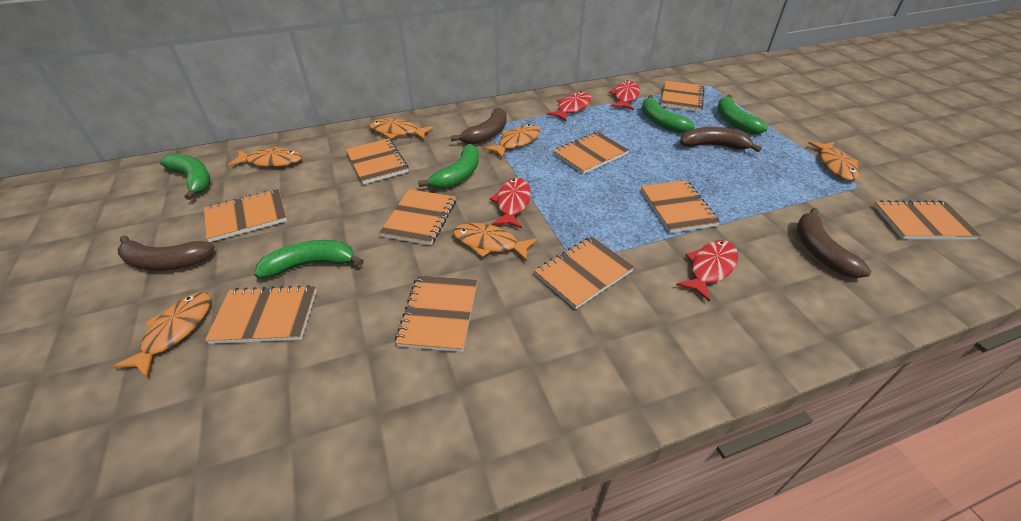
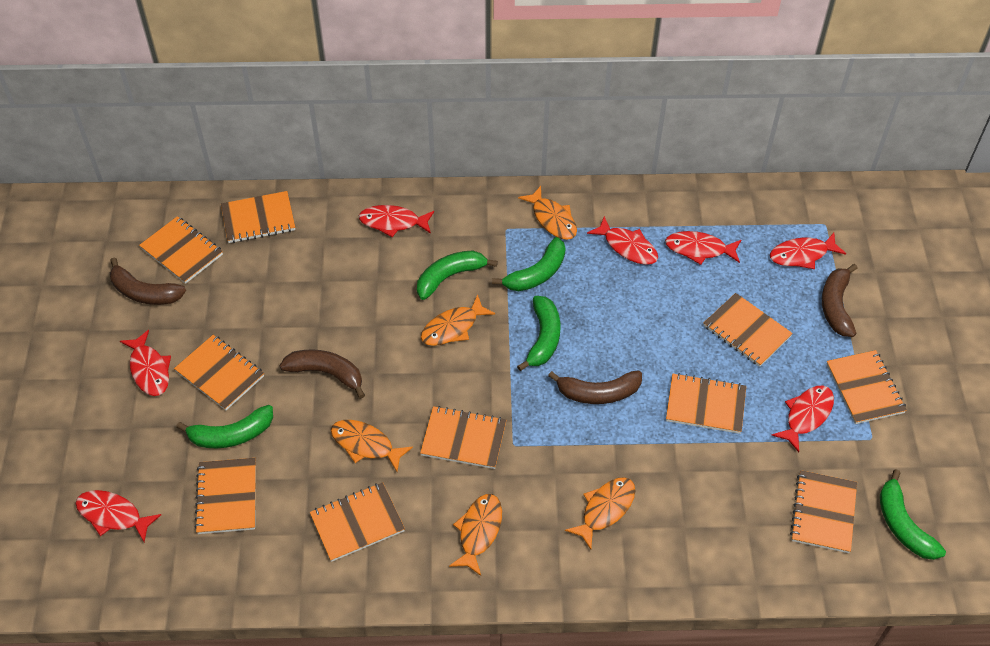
orange fish: 6 -> 5
red fish: 4 -> 7

